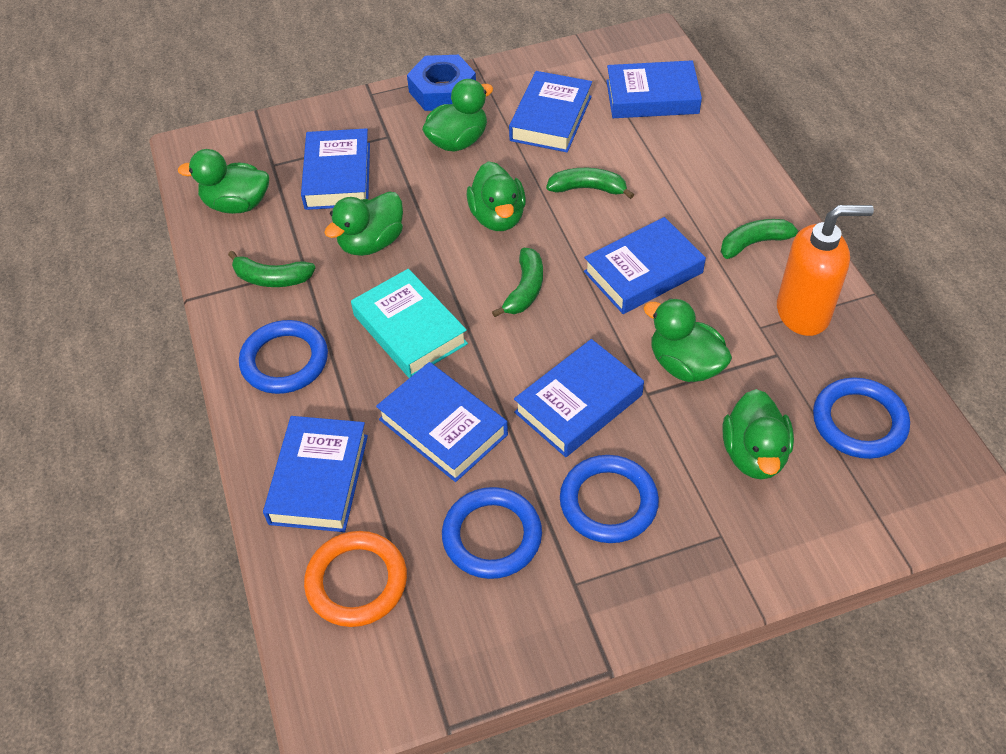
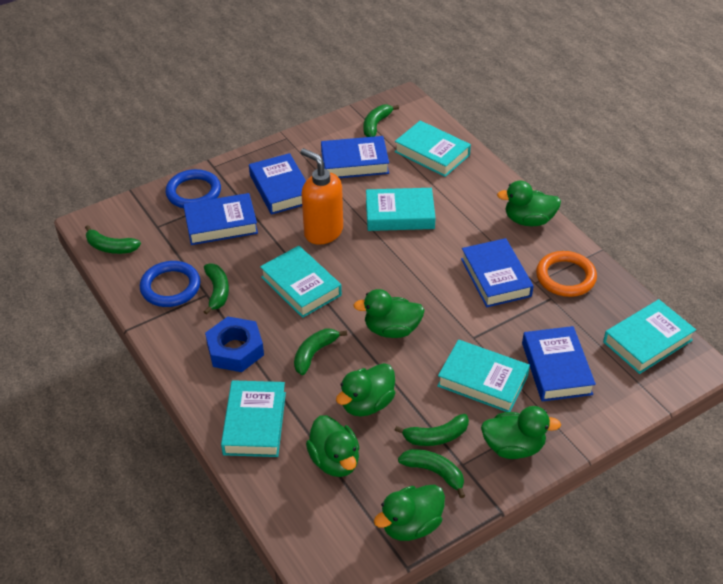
blue book: 7 -> 5
blue ring: 4 -> 2
green banana: 4 -> 6
turquoise book: 1 -> 6

